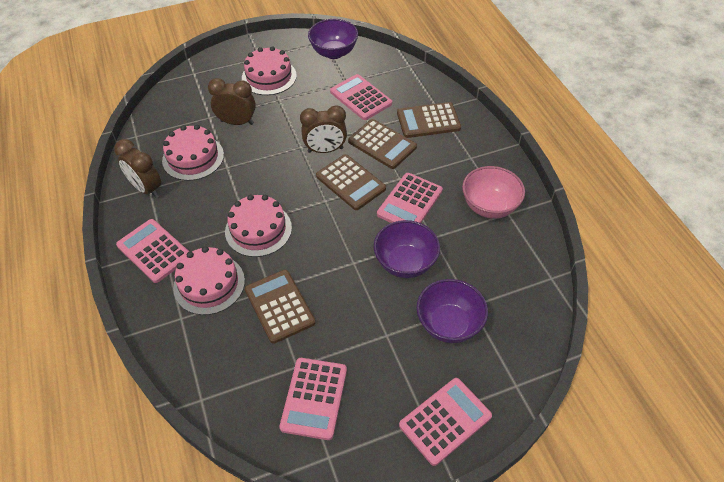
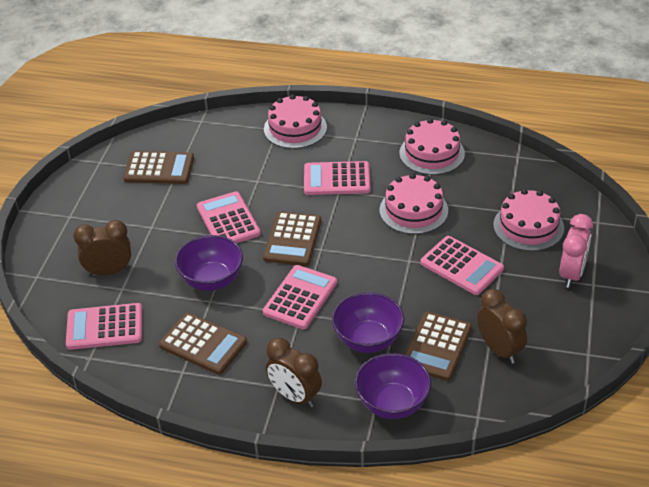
pink bowl: 1 -> 0
pink clock: 0 -> 1

